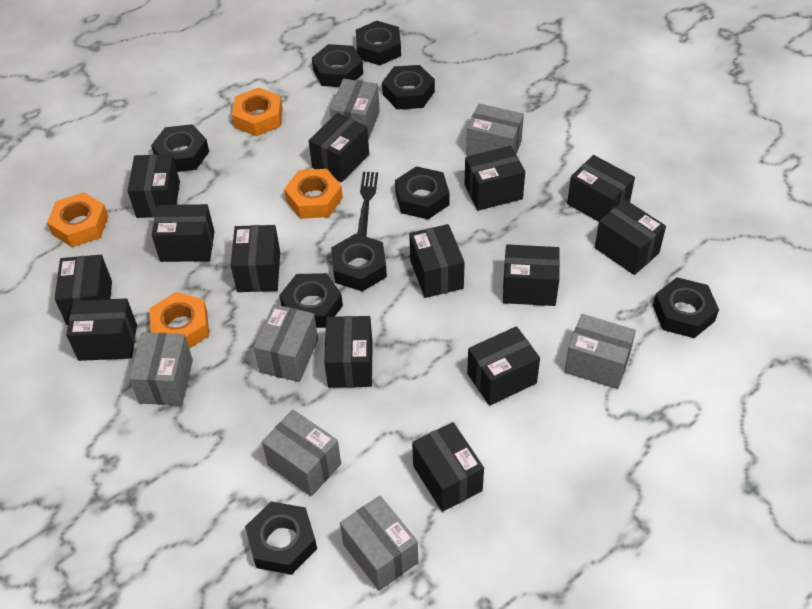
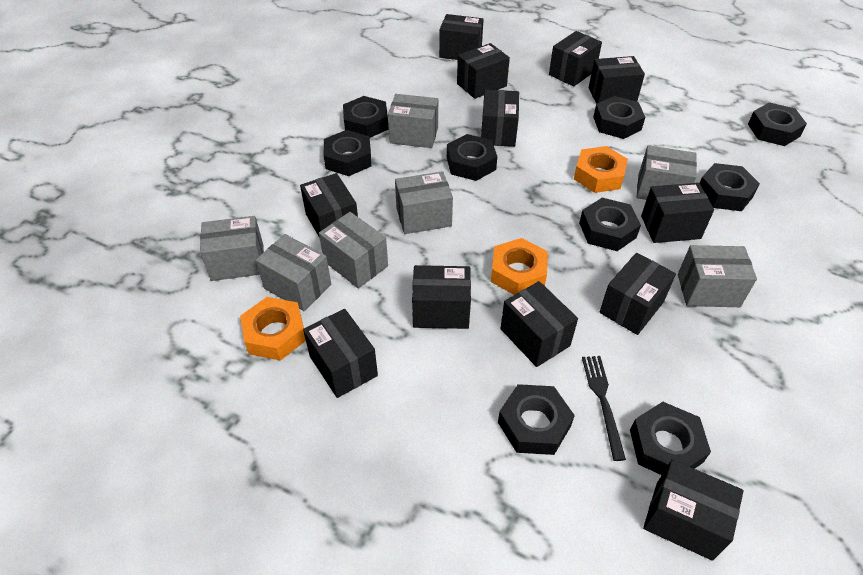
black box: 14 -> 12
orange nut: 4 -> 3

